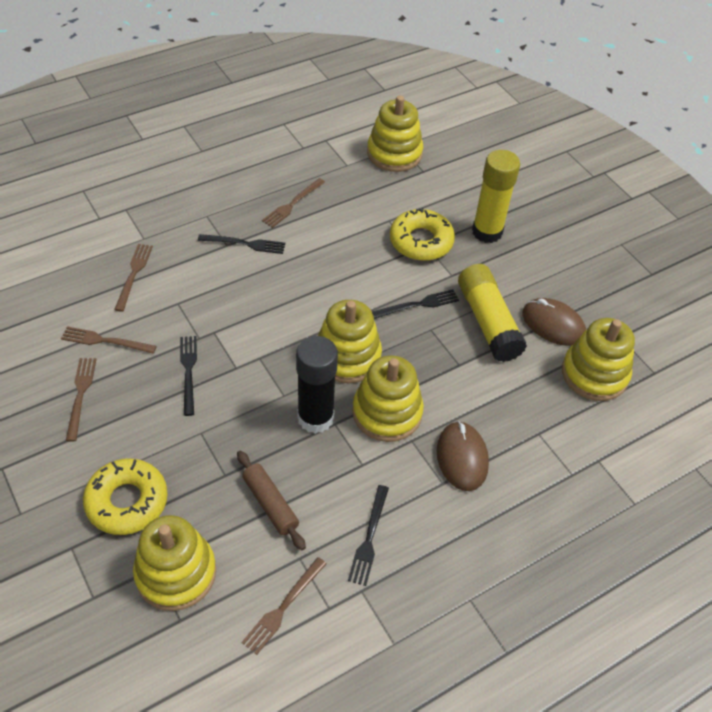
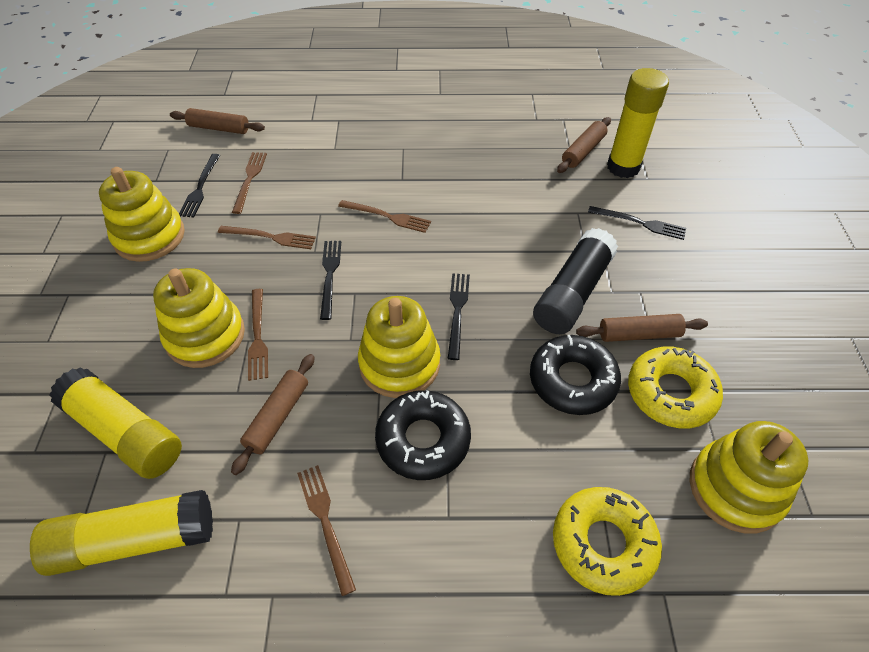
black donut: 0 -> 2
brown mouse: 2 -> 0
brown rolling pin: 1 -> 4
yellow glue stick: 2 -> 3
yellow stacking toy: 5 -> 4

